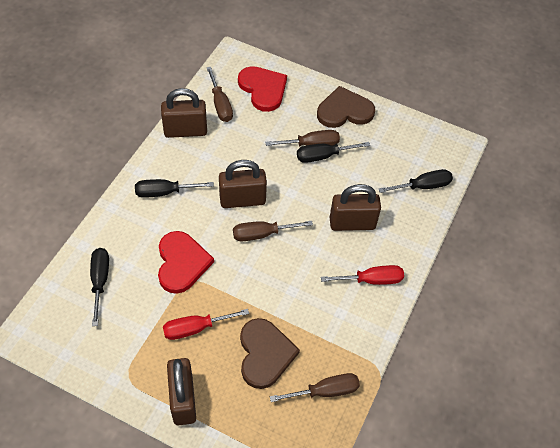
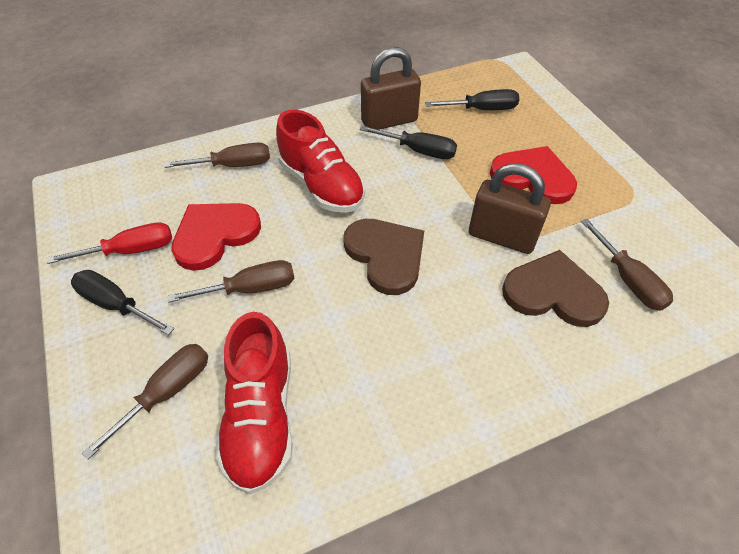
black screwdriver: 4 -> 3
brown padlock: 4 -> 2
red screwdriver: 2 -> 1
red shoe: 0 -> 2

